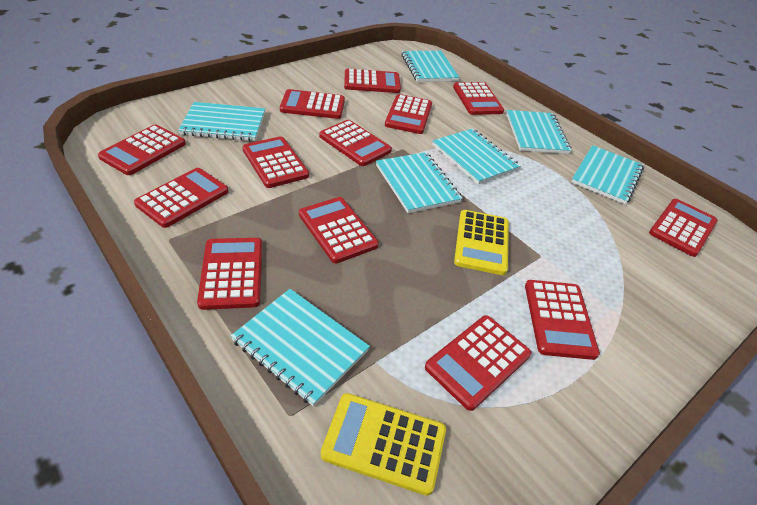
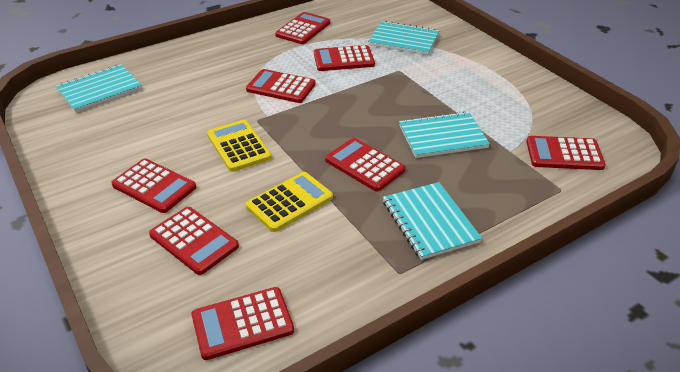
red calculator: 13 -> 8
turquoise notebook: 7 -> 4

